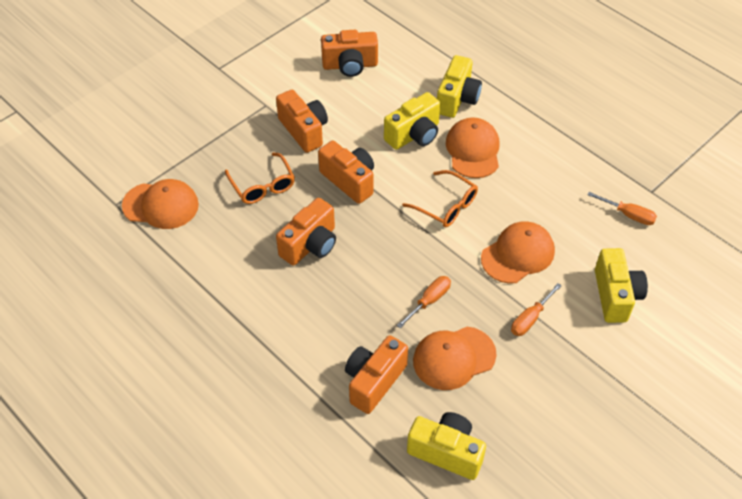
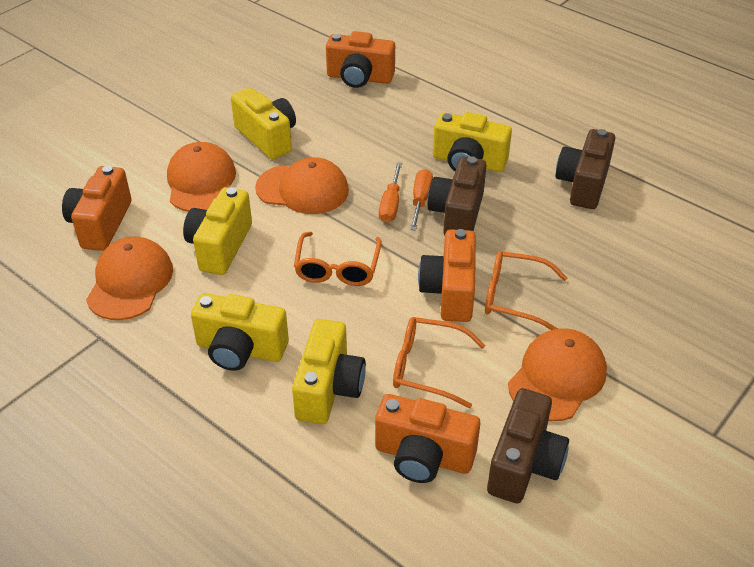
brown camera: 0 -> 3
orange camera: 5 -> 4
orange glasses: 2 -> 3
orange screwdriver: 3 -> 2
yellow camera: 4 -> 5

